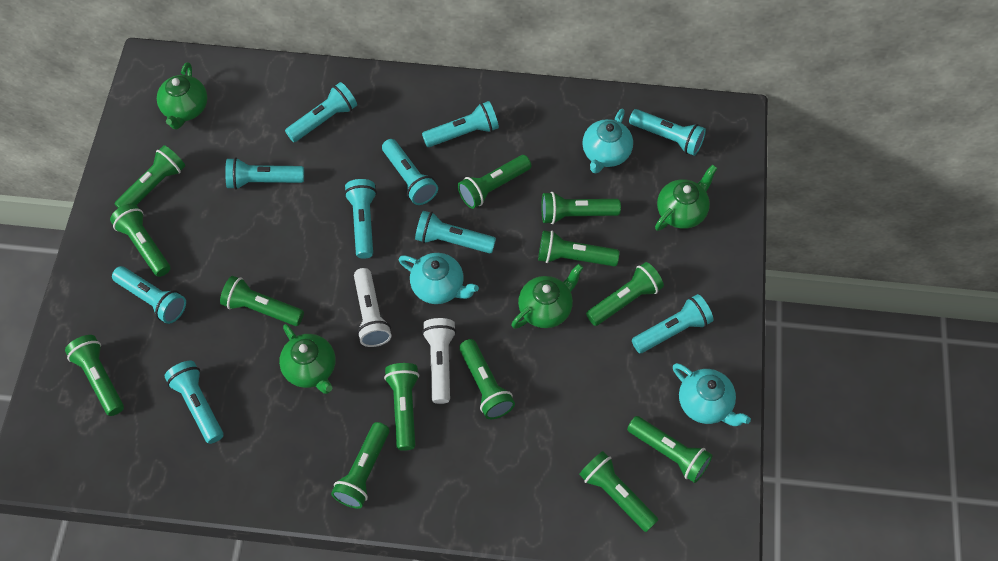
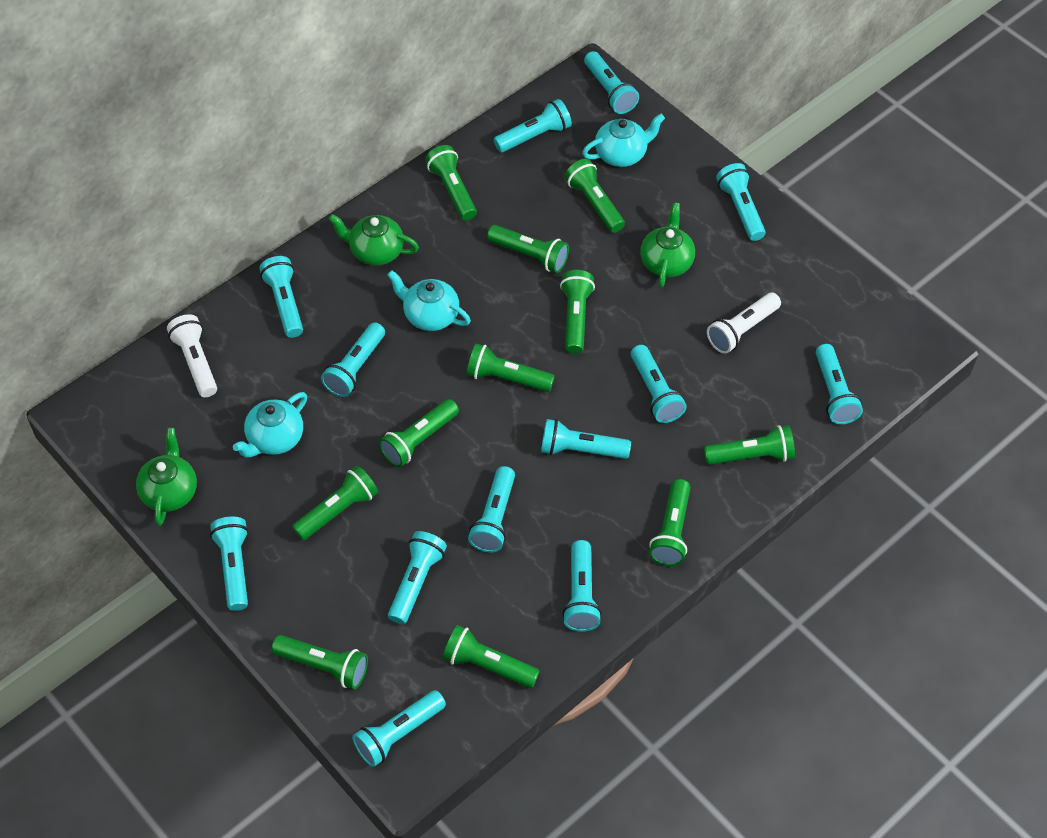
green flashlight: 13 -> 11
green teapot: 4 -> 3
turquoise flashlight: 10 -> 13

